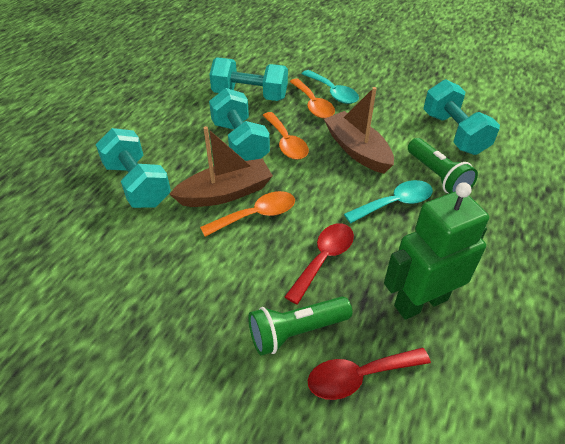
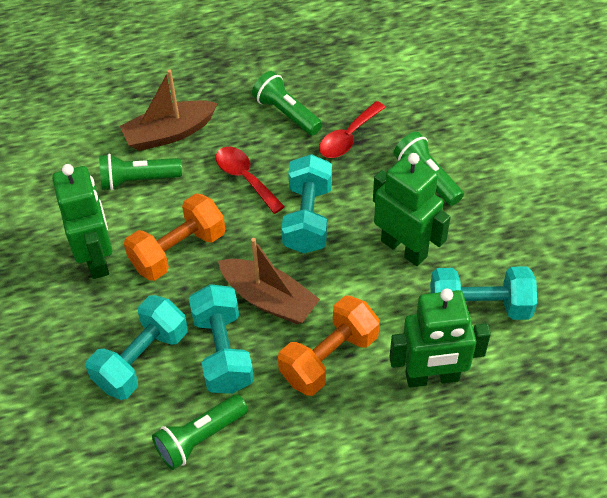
green flashlight: 2 -> 4
green robot: 1 -> 3
orange dumbbell: 0 -> 2
orange spoon: 3 -> 0
turquoise spoon: 2 -> 0

